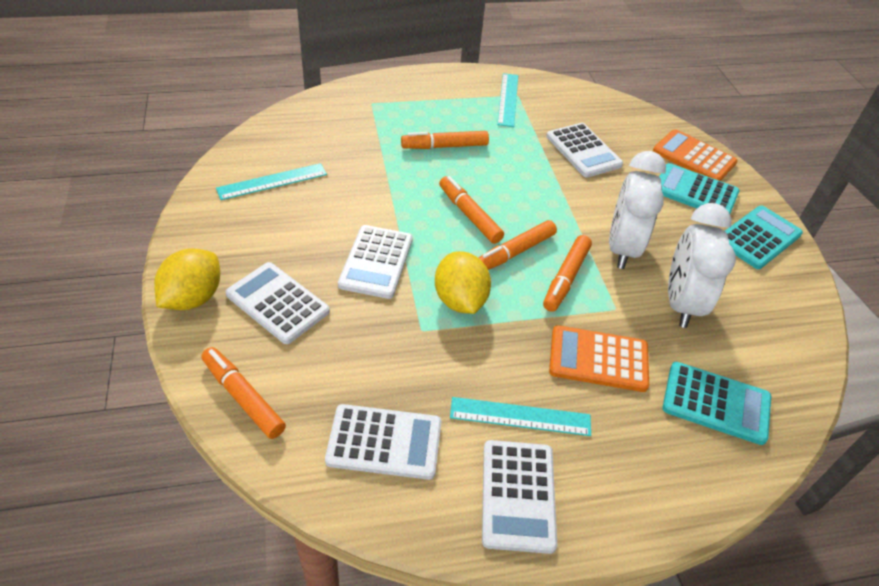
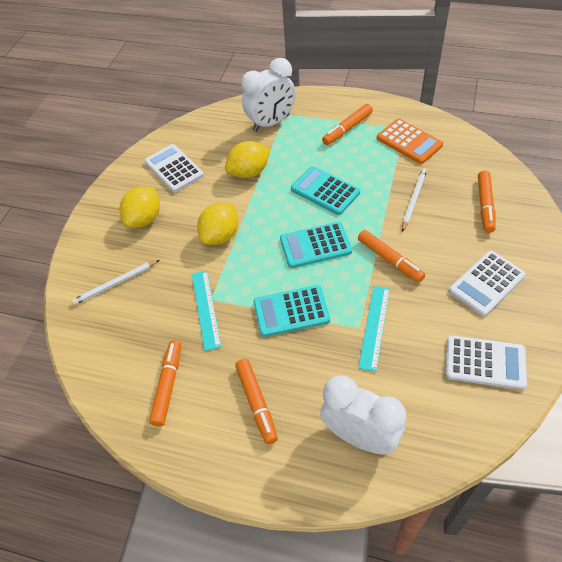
orange calculator: 2 -> 1
turquoise ruler: 3 -> 2
white calculator: 5 -> 3
white pencil: 0 -> 2
yellow lemon: 2 -> 3

